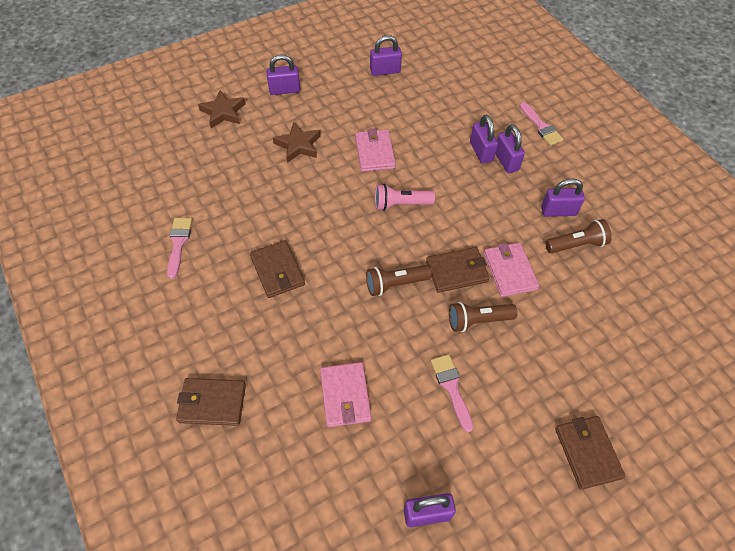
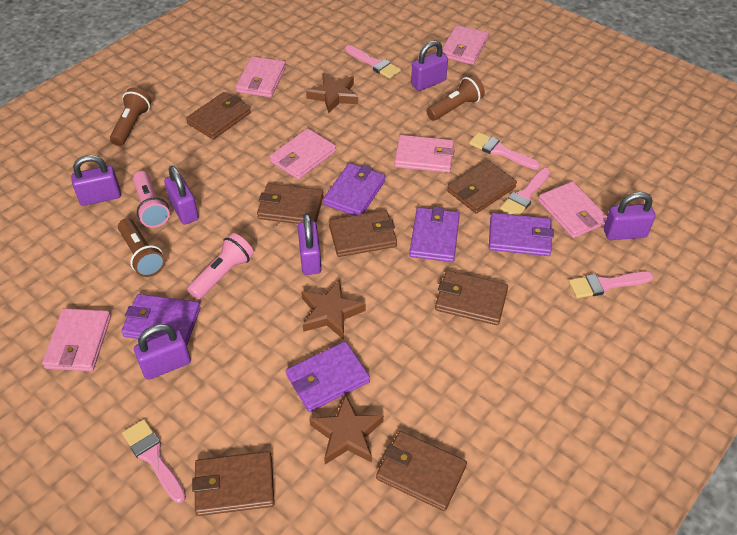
brown star: 2 -> 3
brown wallet: 4 -> 7
pink brush: 3 -> 5
pink flashlight: 1 -> 2
pink wallet: 3 -> 6
purple wallet: 0 -> 5

